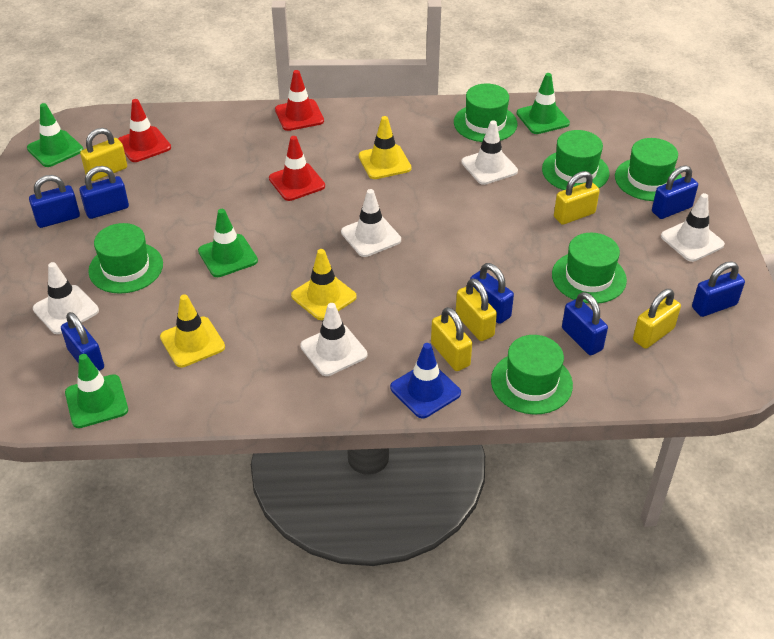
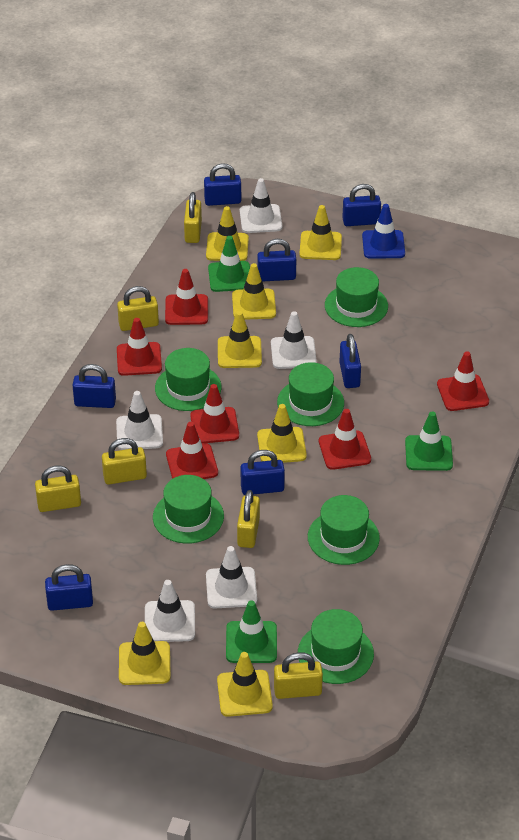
green traffic cone: 4 -> 3
red traffic cone: 3 -> 6
yellow padlock: 5 -> 6
yellow traffic cone: 3 -> 7

